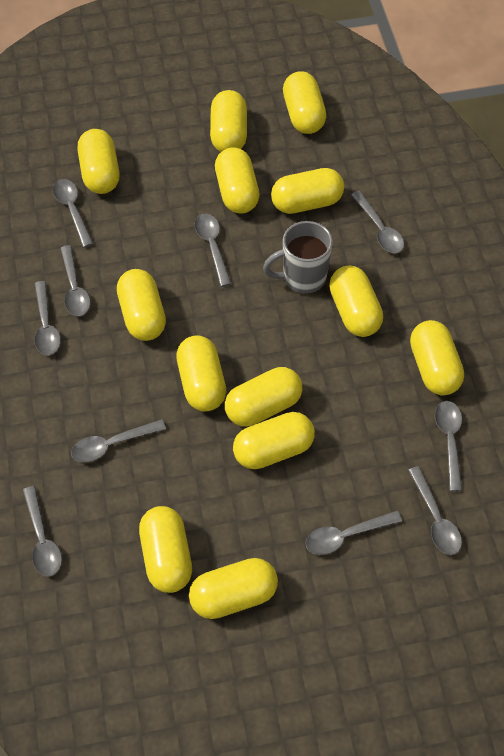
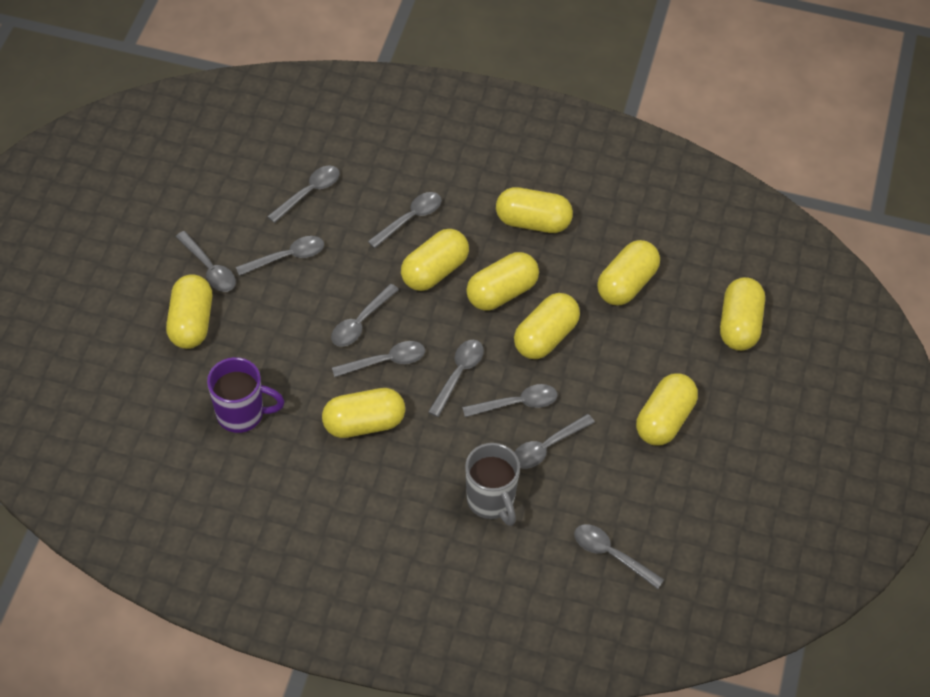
purple mug: 0 -> 1
yellow capsule: 13 -> 9

